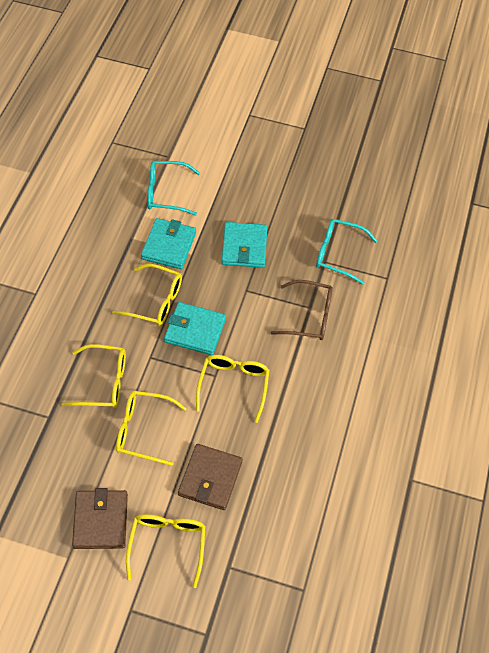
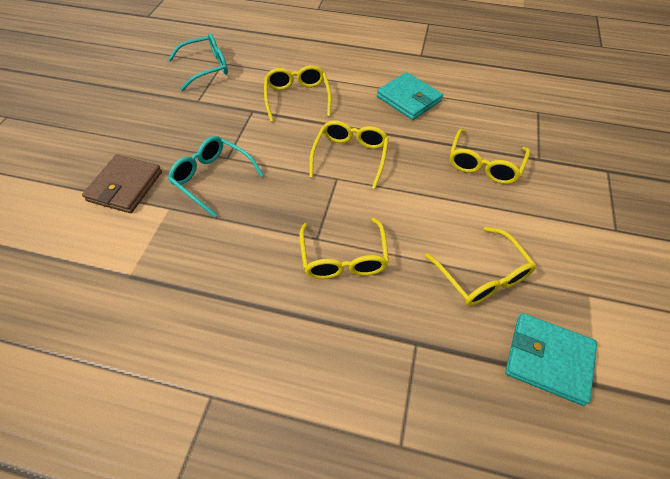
brown glasses: 1 -> 0
brown wallet: 2 -> 1
turquoise wallet: 3 -> 2

